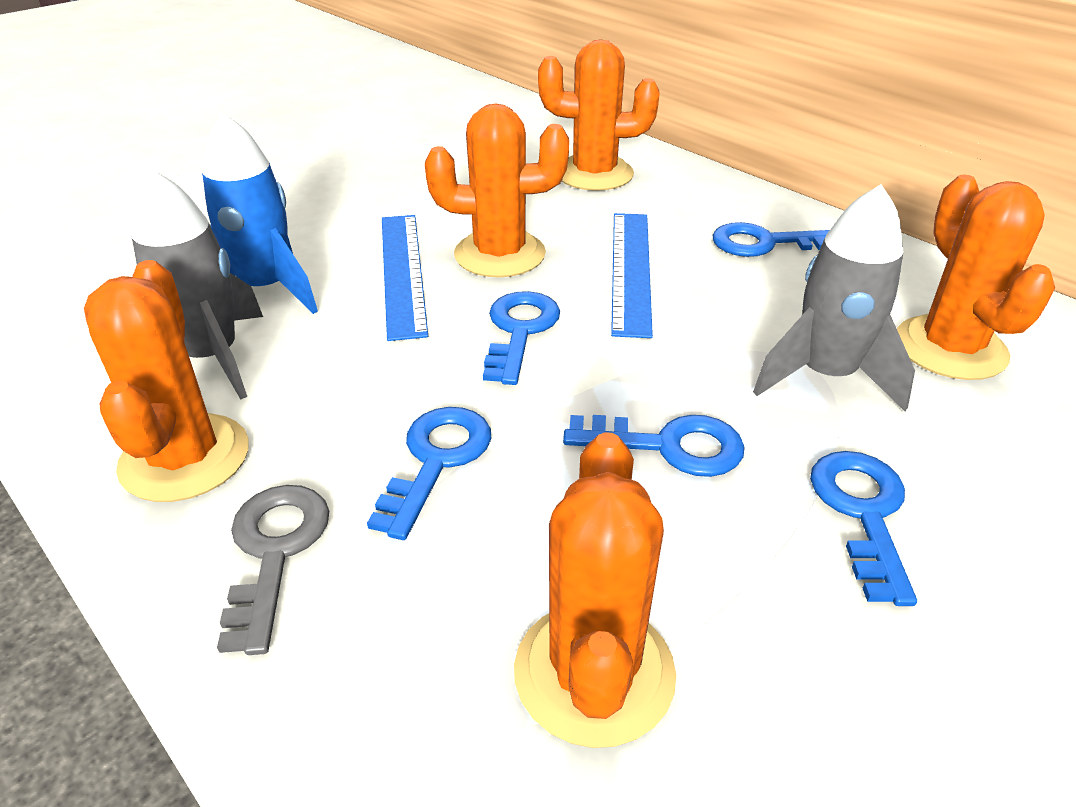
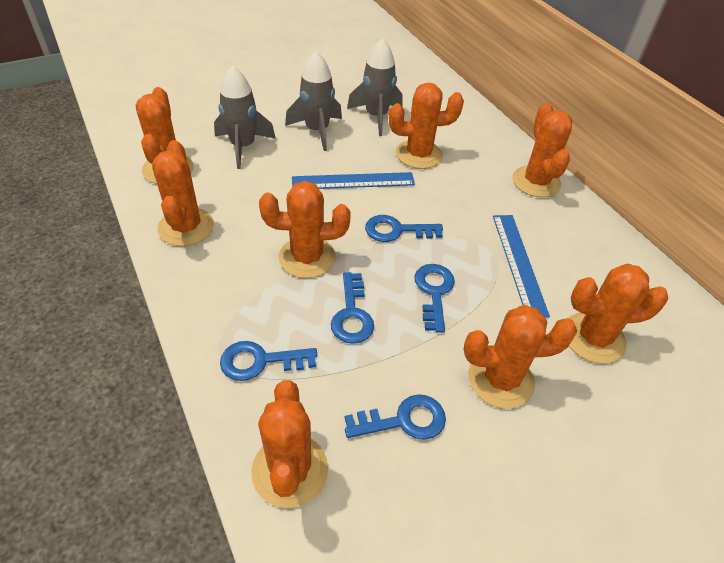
blue rocket: 1 -> 0
grey key: 1 -> 0
grey rocket: 2 -> 3
orange cactus: 5 -> 8

